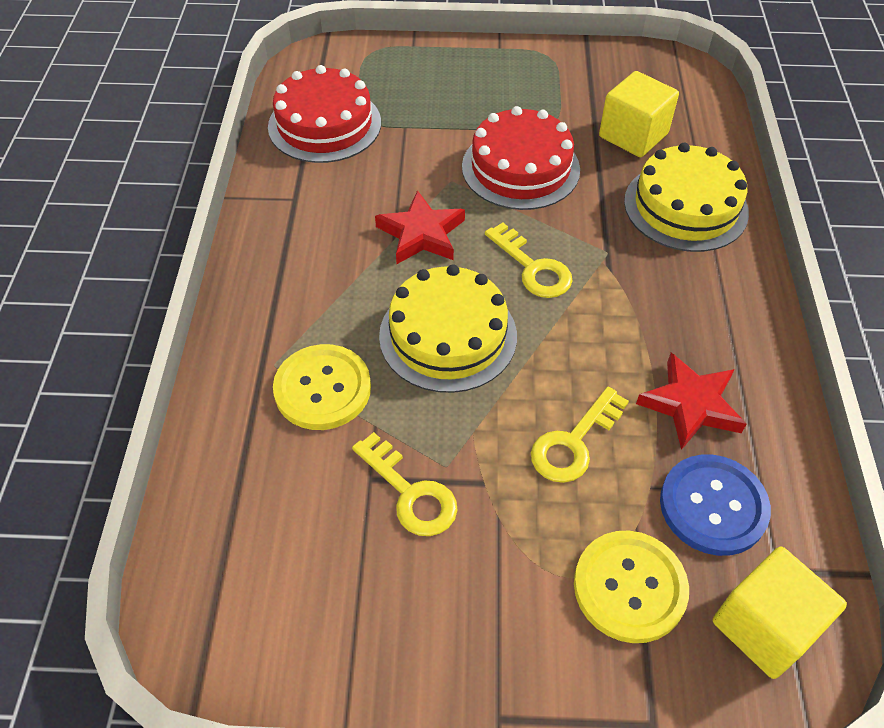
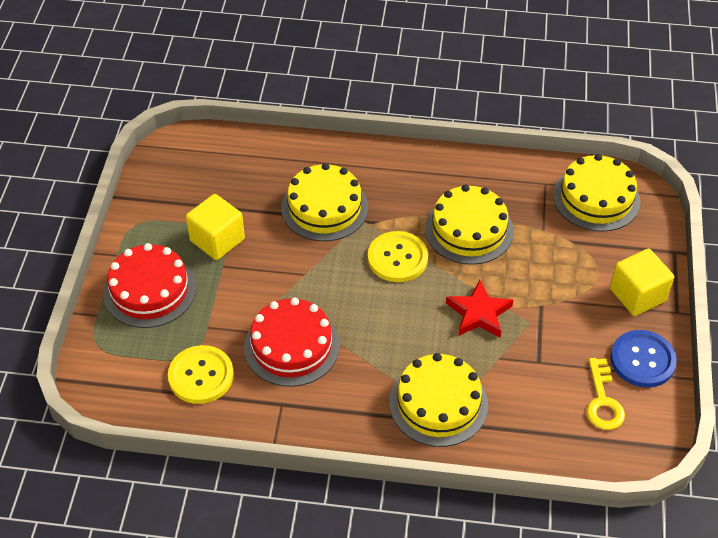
red star: 2 -> 1
yellow cake: 2 -> 4
yellow key: 3 -> 1

